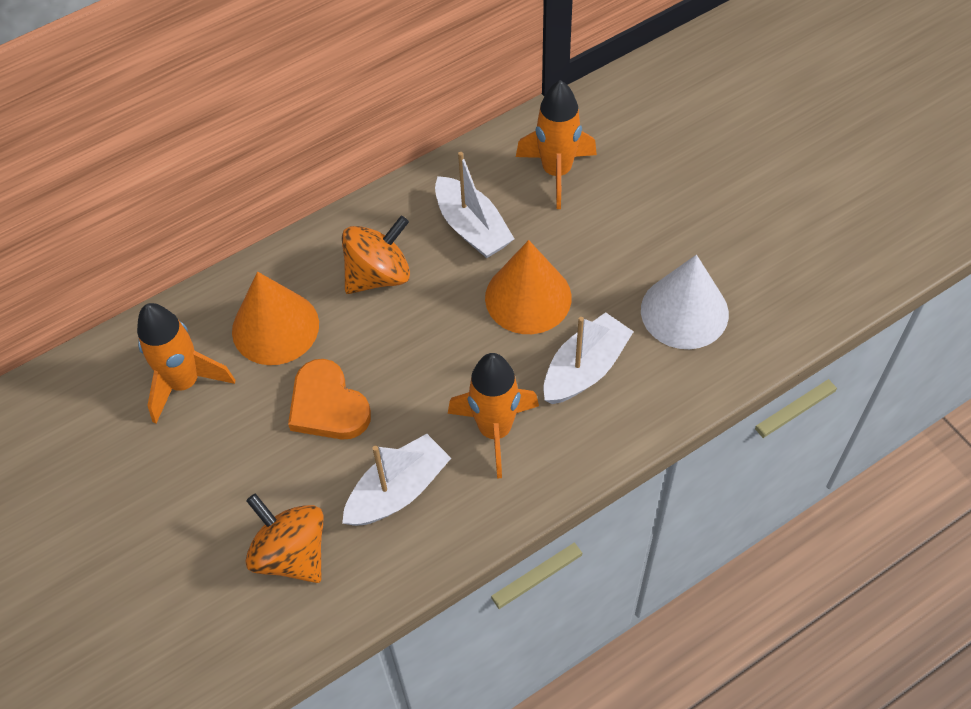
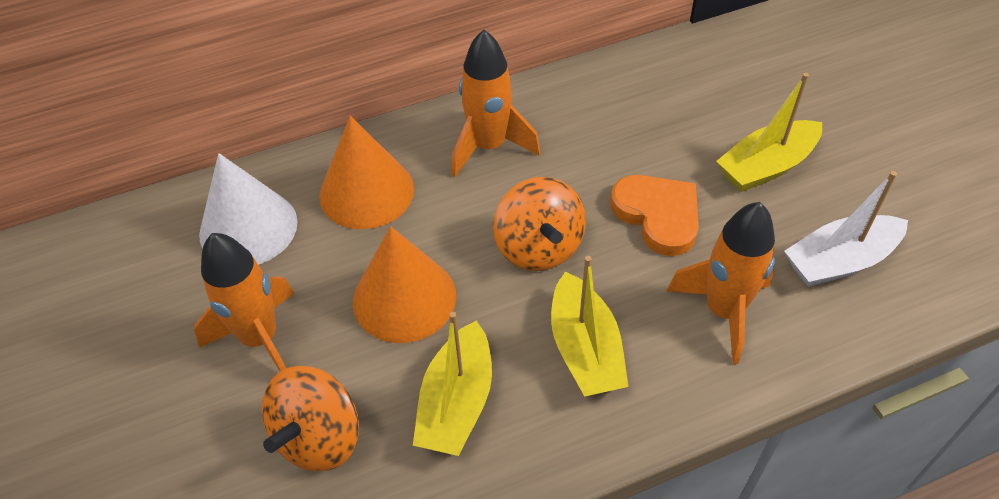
white boat: 3 -> 1
yellow boat: 0 -> 3

